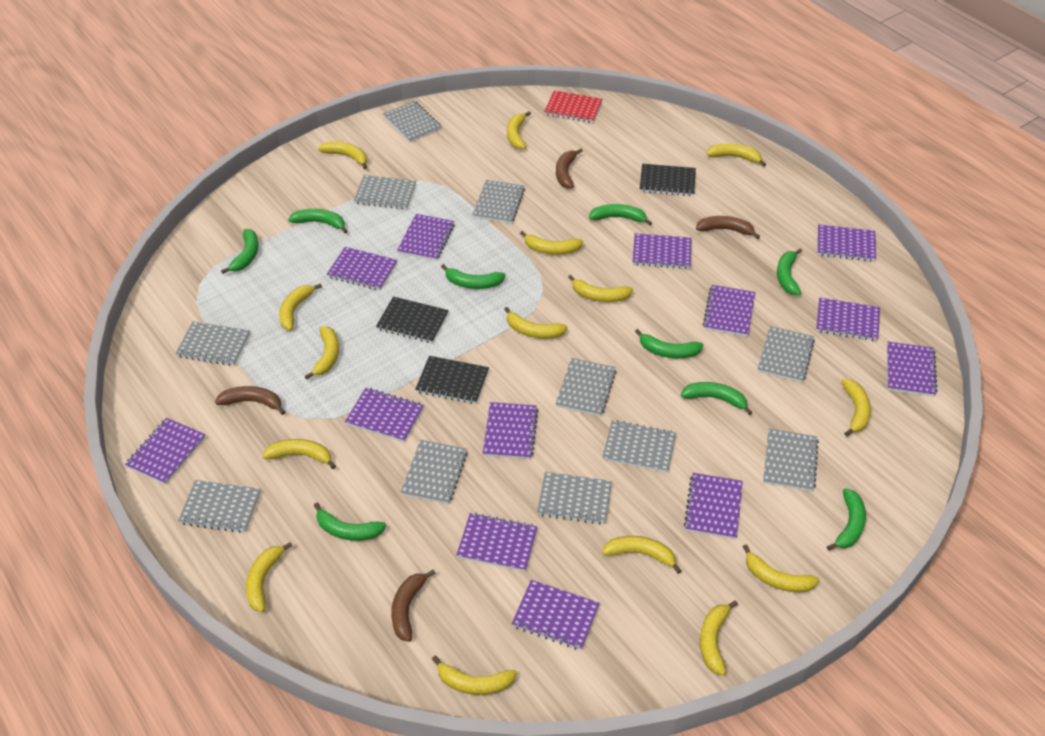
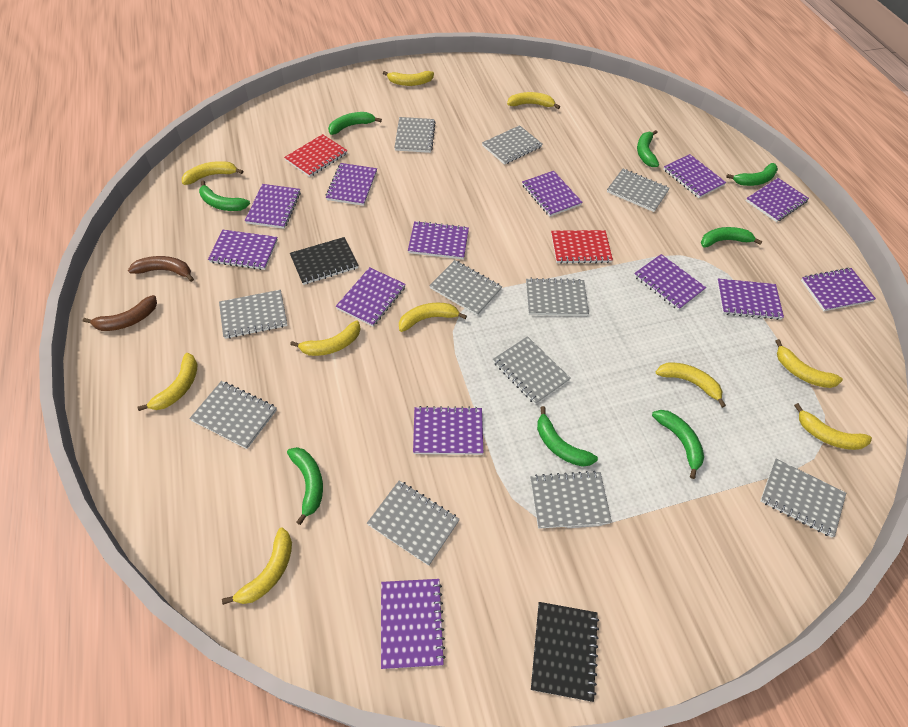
black notebook: 3 -> 2
brown banana: 4 -> 2
green banana: 9 -> 8
red notebook: 1 -> 2
yellow banana: 15 -> 10

